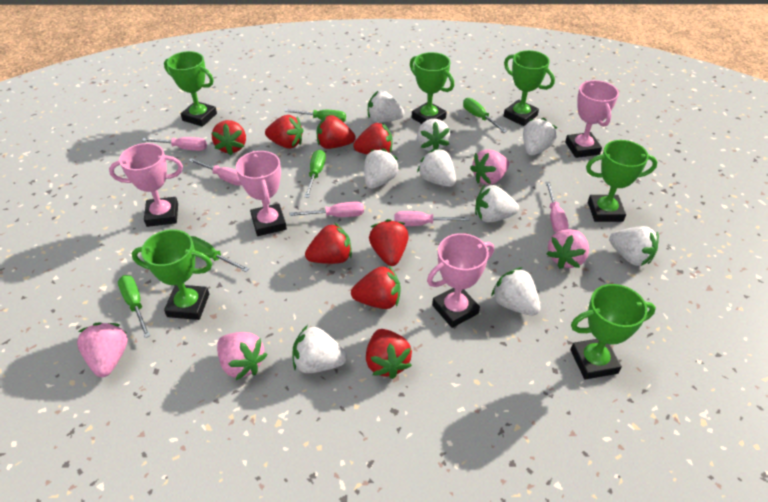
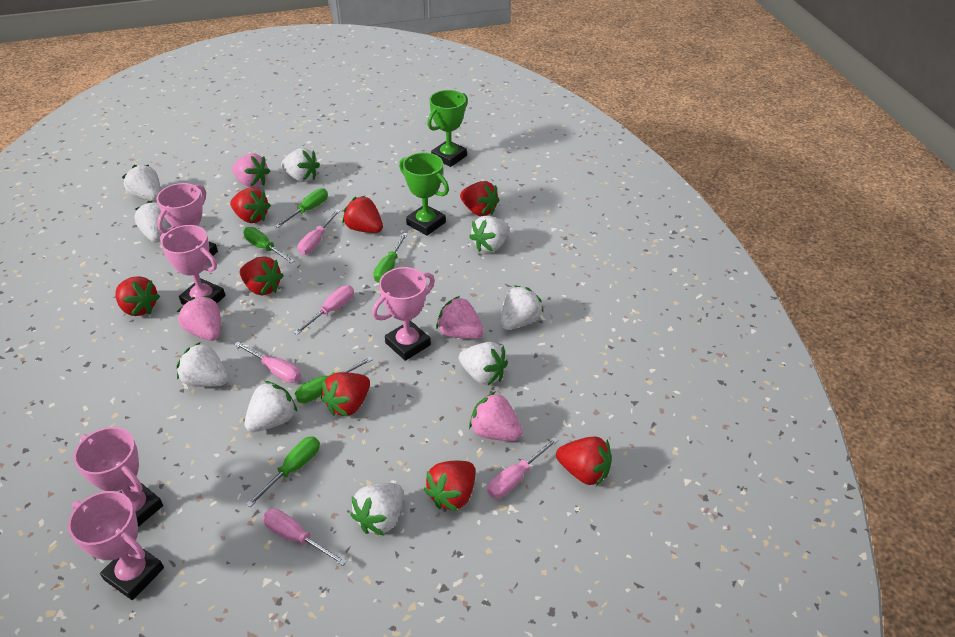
green trophy: 6 -> 2
pink trophy: 4 -> 5

